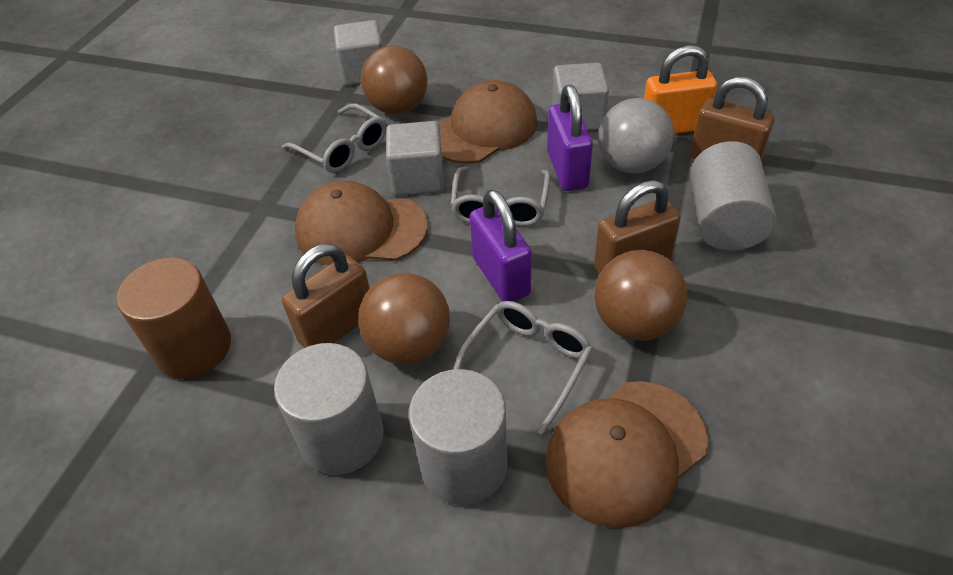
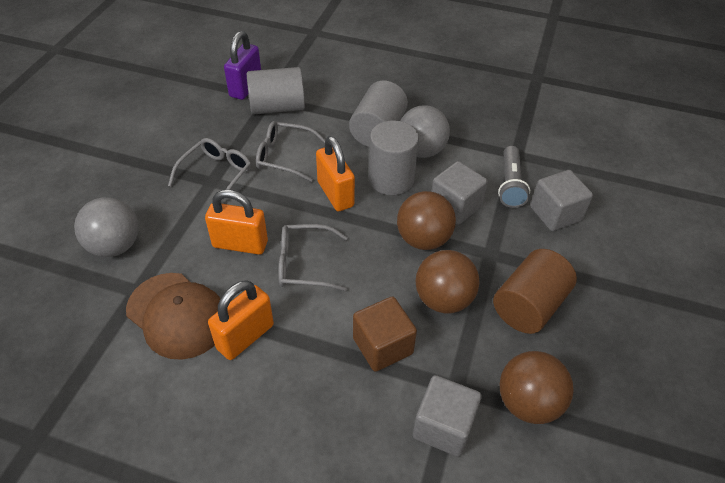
brown cap: 3 -> 1
brown cube: 0 -> 1
brown padlock: 3 -> 0
grey ball: 1 -> 2
grey flashlight: 0 -> 1
orange padlock: 1 -> 3
purple padlock: 2 -> 1

